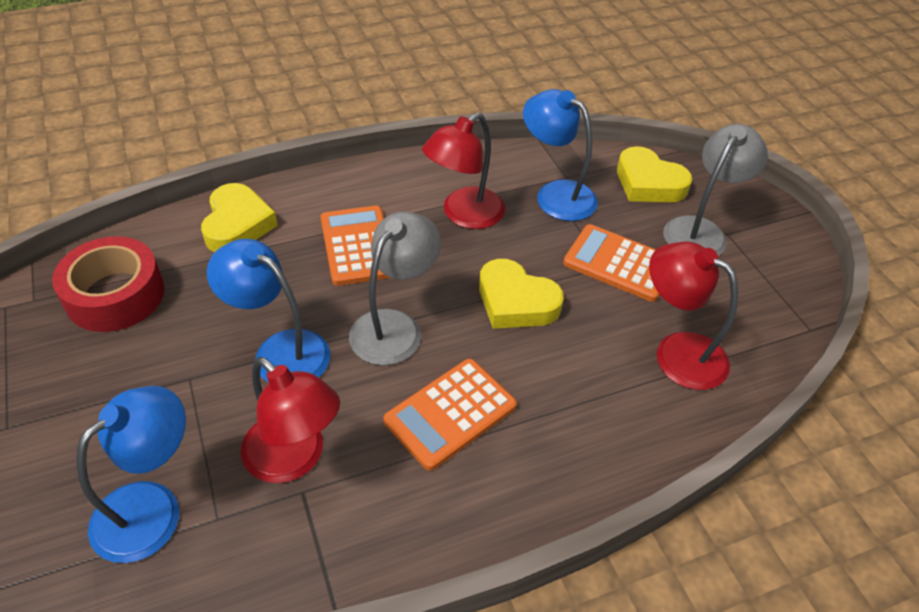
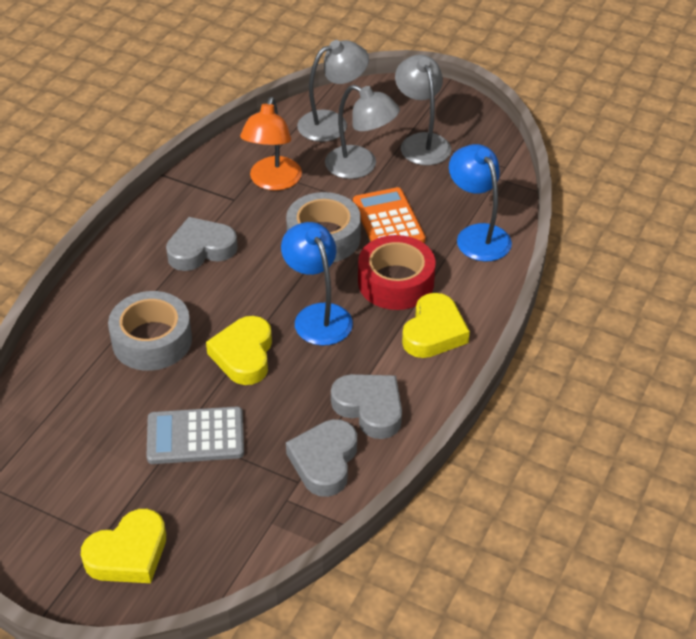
blue lamp: 3 -> 2
grey calculator: 0 -> 1
grey heart: 0 -> 3
grey lamp: 2 -> 3
grey tape: 0 -> 2
orange calculator: 3 -> 1
orange lamp: 0 -> 1
red lamp: 3 -> 0

